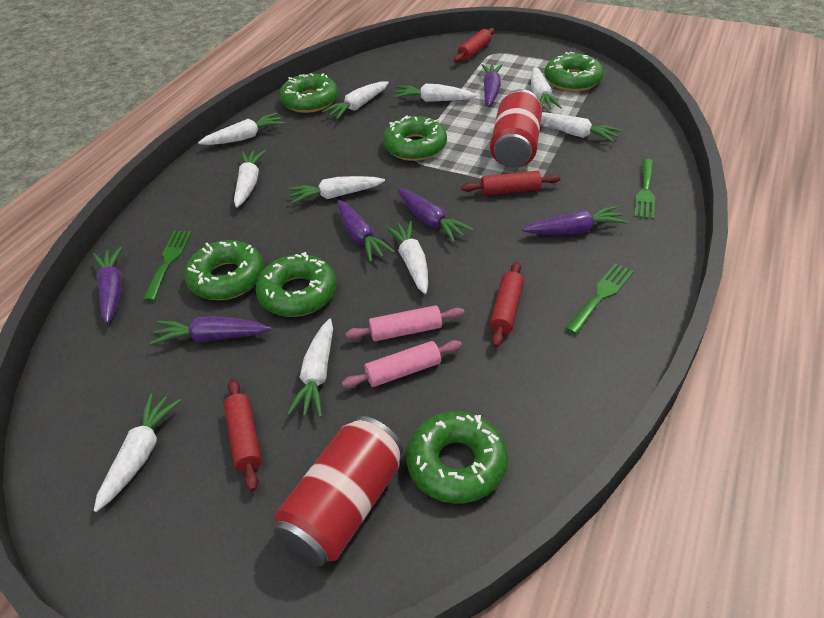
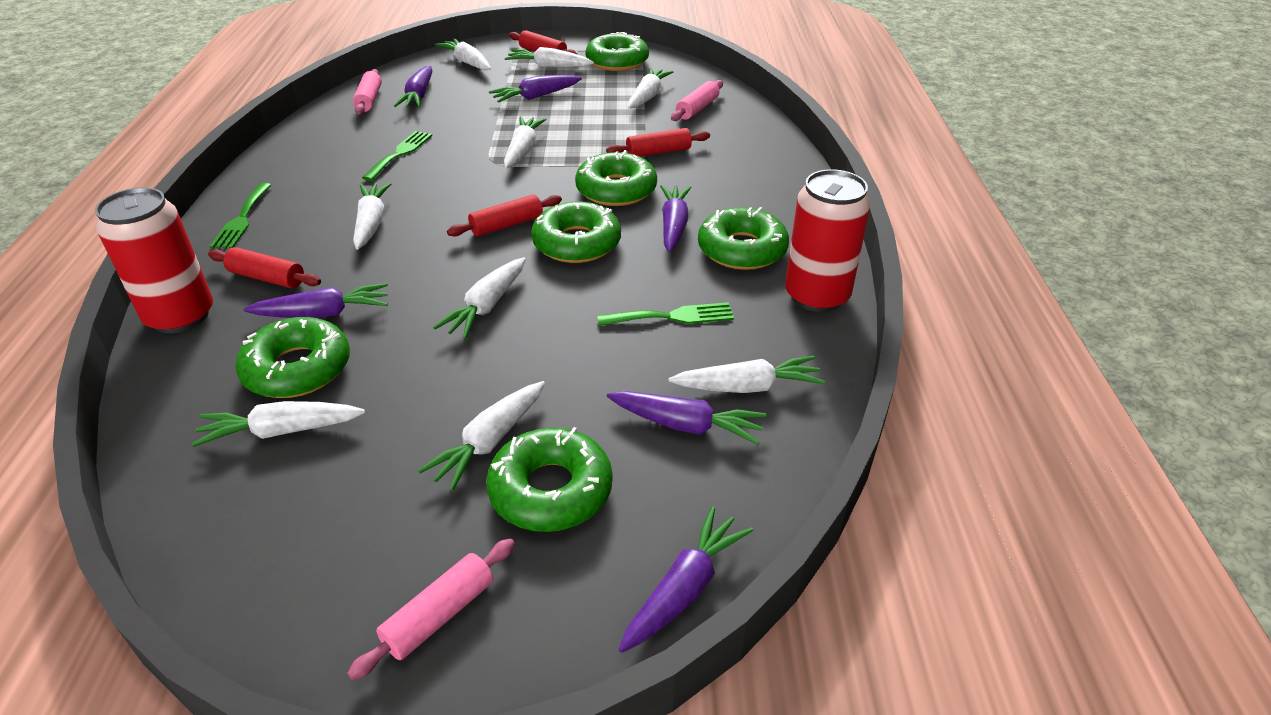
pink rolling pin: 2 -> 3
white carrot: 10 -> 9

